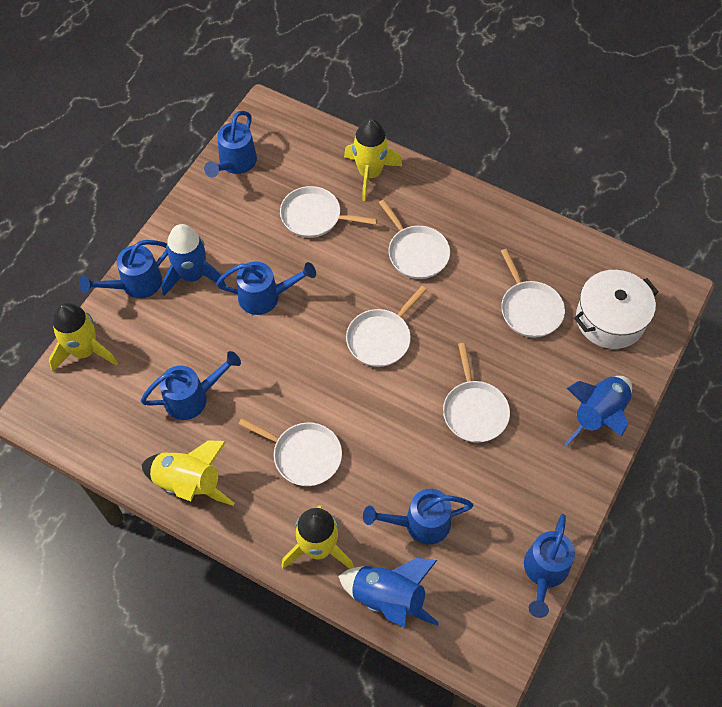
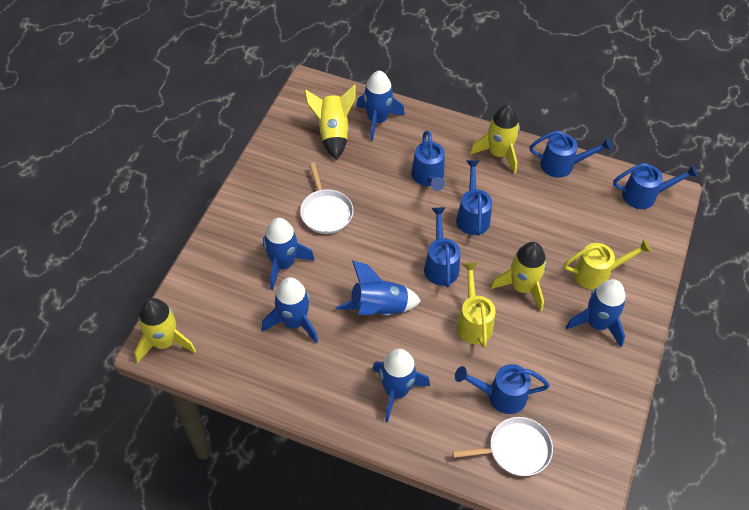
blue rocket: 3 -> 6
white pan: 6 -> 2
white pot: 1 -> 0
yellow watering can: 0 -> 2

